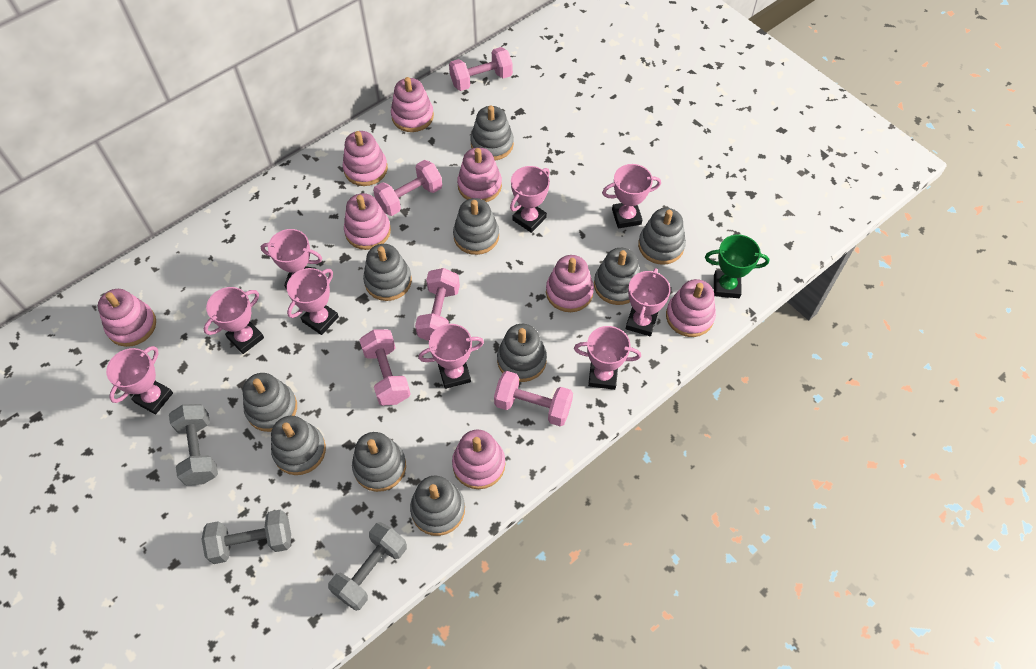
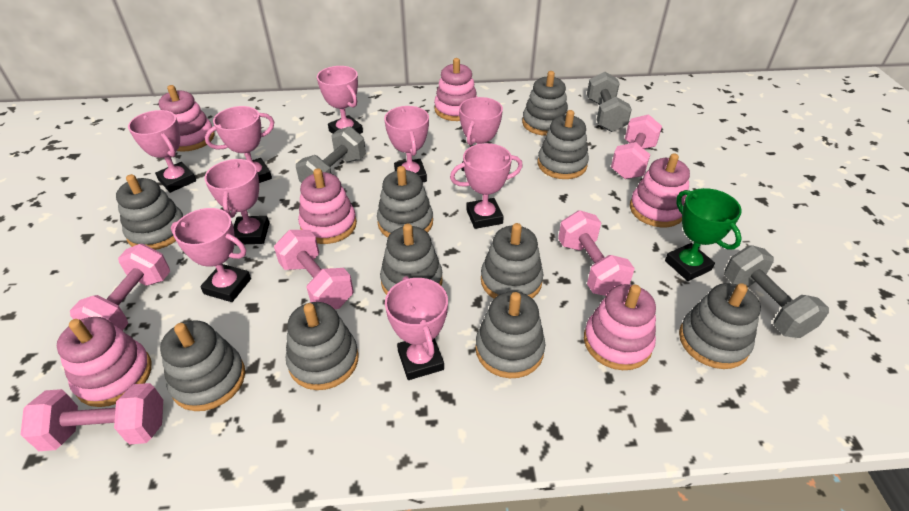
pink stacking toy: 8 -> 6

